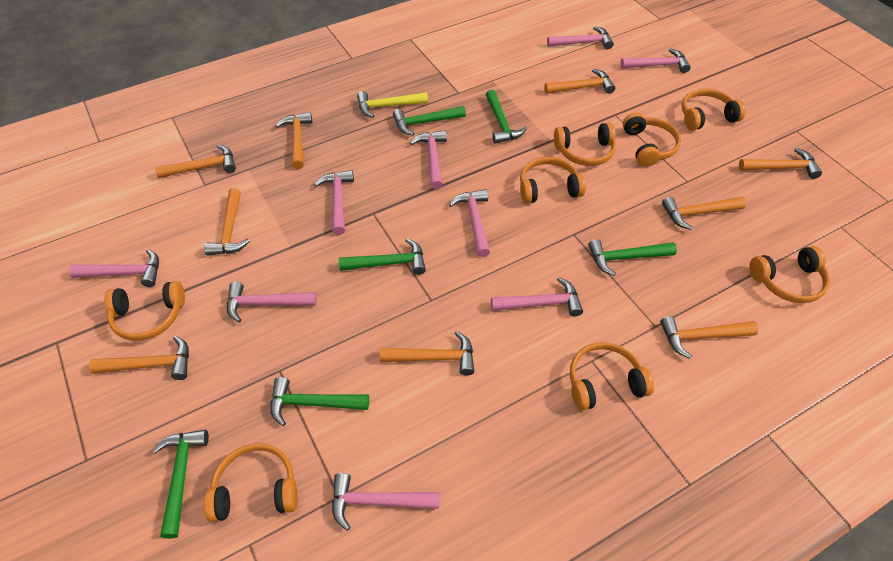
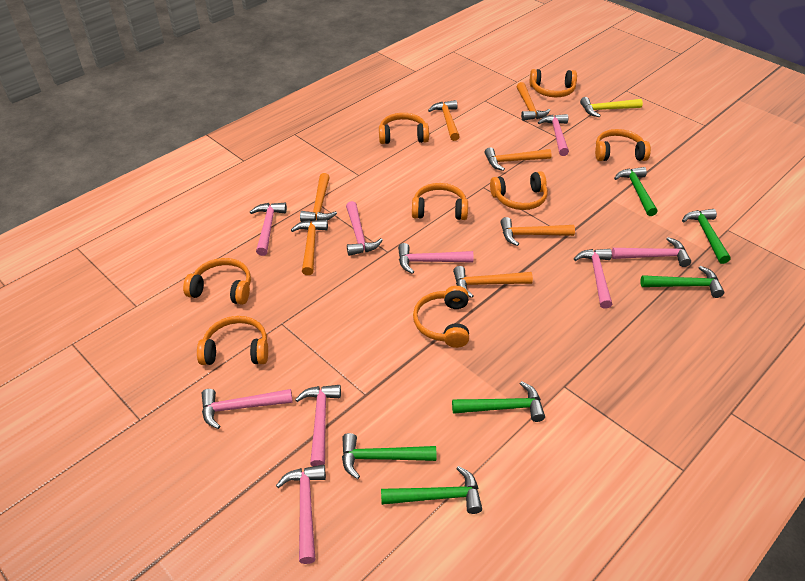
orange hammer: 9 -> 7

